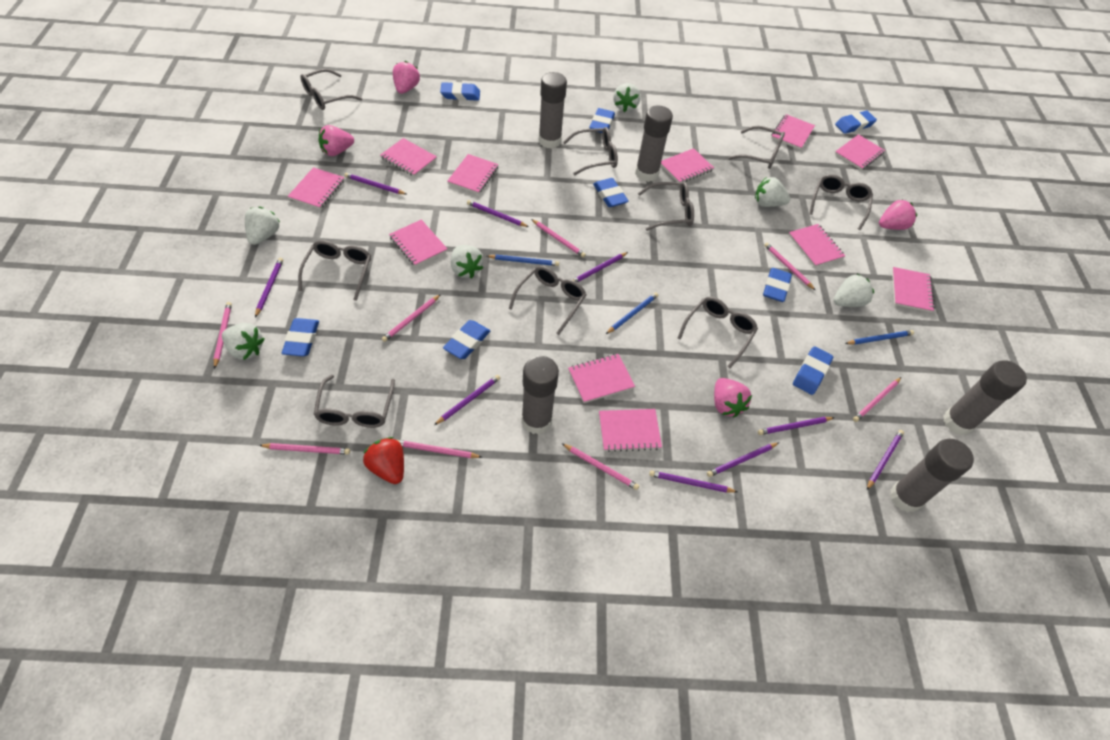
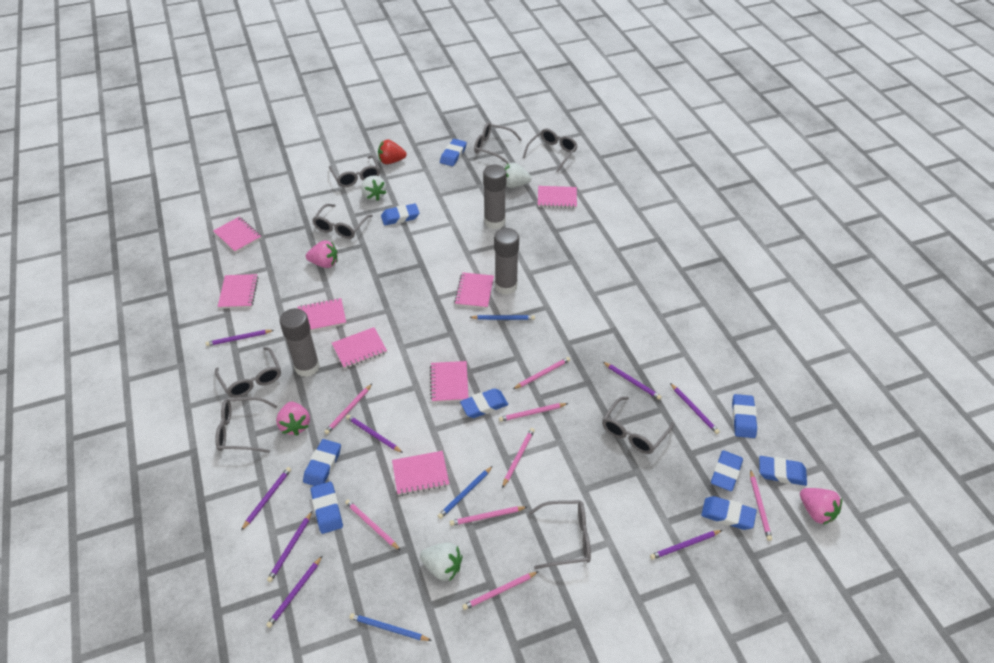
blue eraser: 8 -> 9
grey glasses: 9 -> 8
grey glue stick: 5 -> 3
pink notebook: 11 -> 8
pink strawberry: 4 -> 3
purple pencil: 9 -> 8
white strawberry: 6 -> 3

